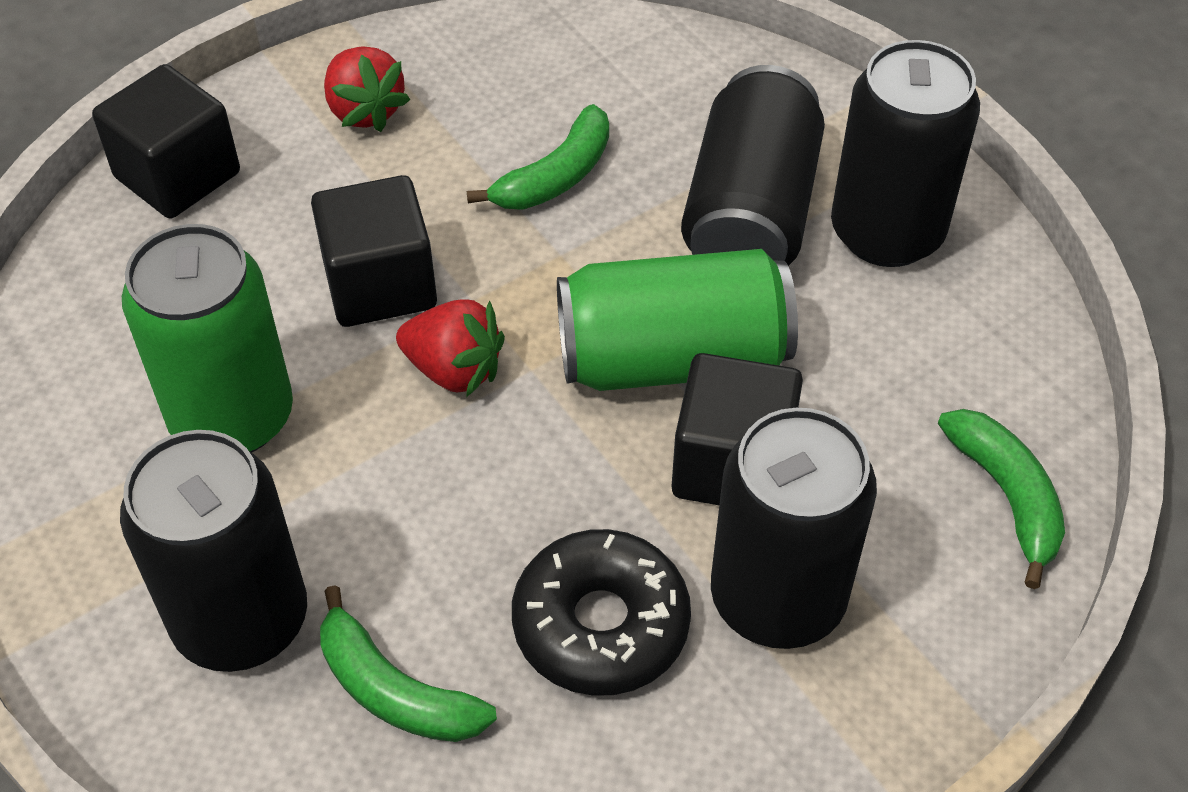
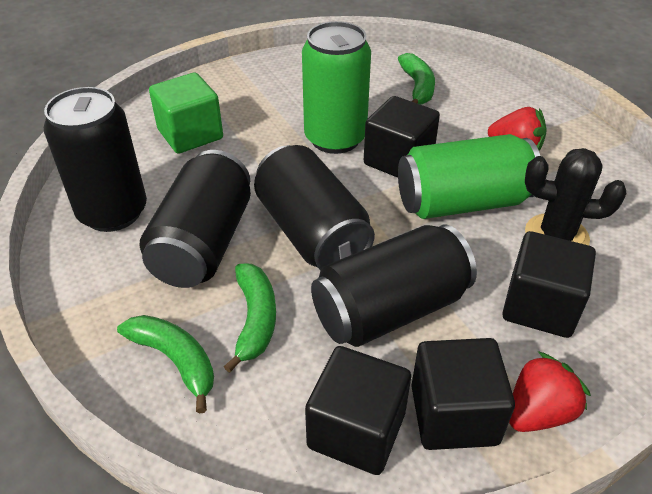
black cactus: 0 -> 1
black cube: 3 -> 4
black donut: 1 -> 0
green cube: 0 -> 1

